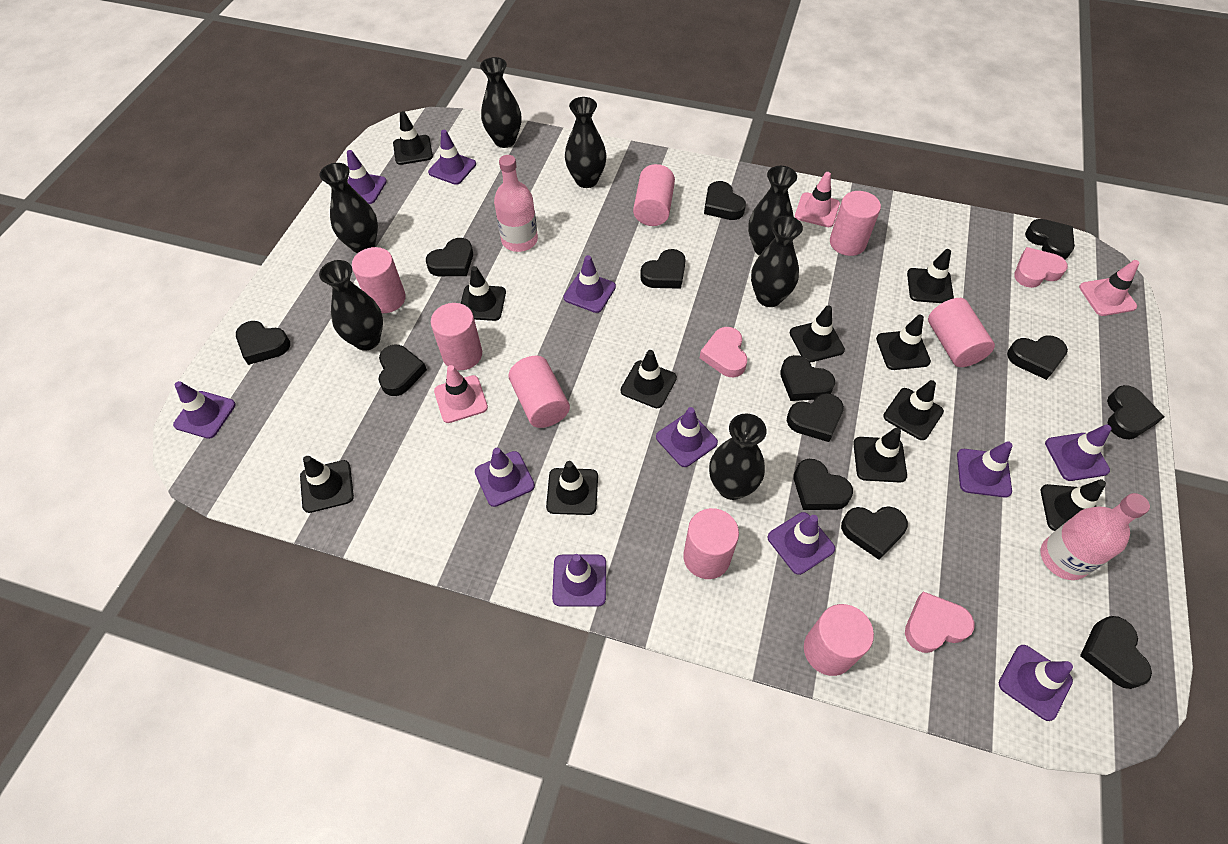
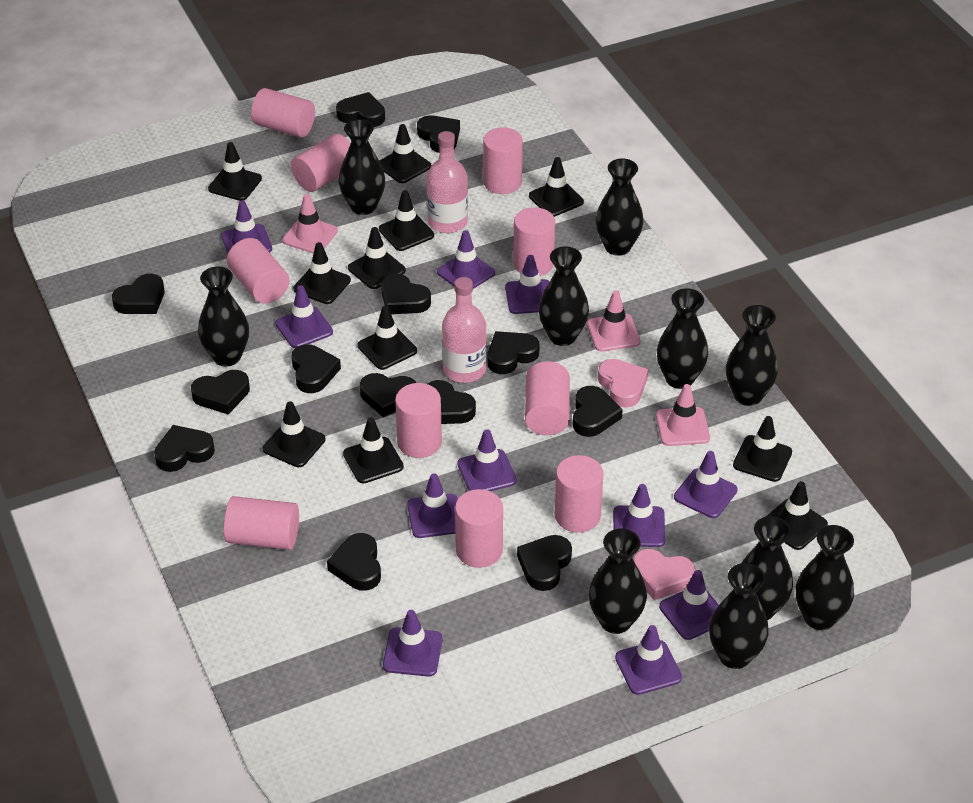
black vase: 7 -> 10
pink cylinder: 8 -> 10
pink heart: 3 -> 2

